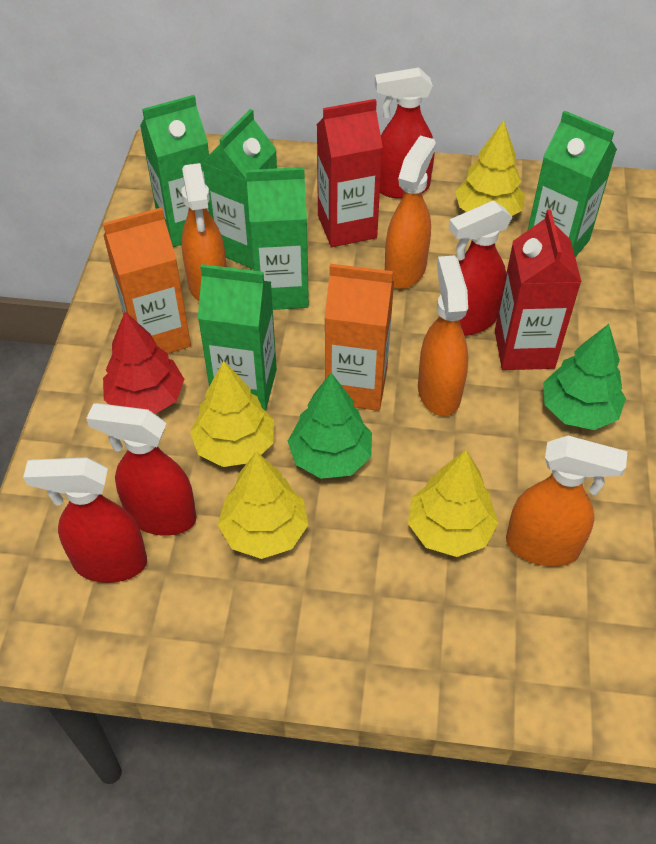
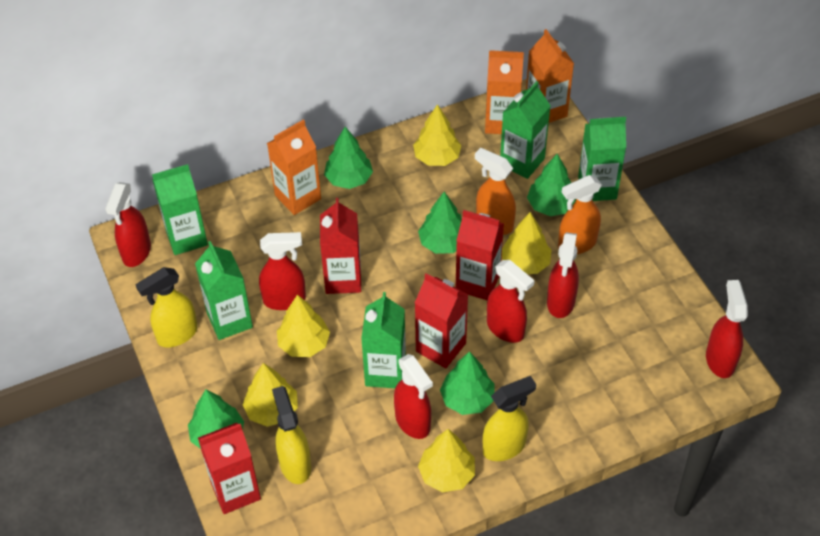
green tree: 2 -> 5
orange carton: 2 -> 3
orange spray bottle: 4 -> 2
red carton: 2 -> 4
red spray bottle: 4 -> 6
red tree: 1 -> 0
yellow spray bottle: 0 -> 3
yellow tree: 4 -> 5

